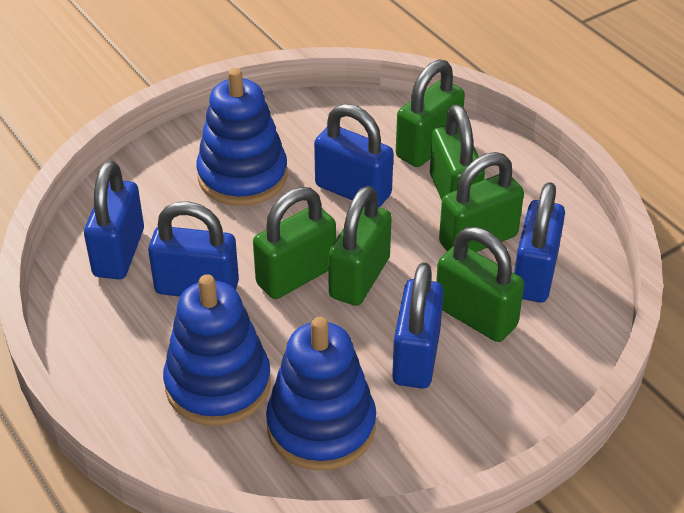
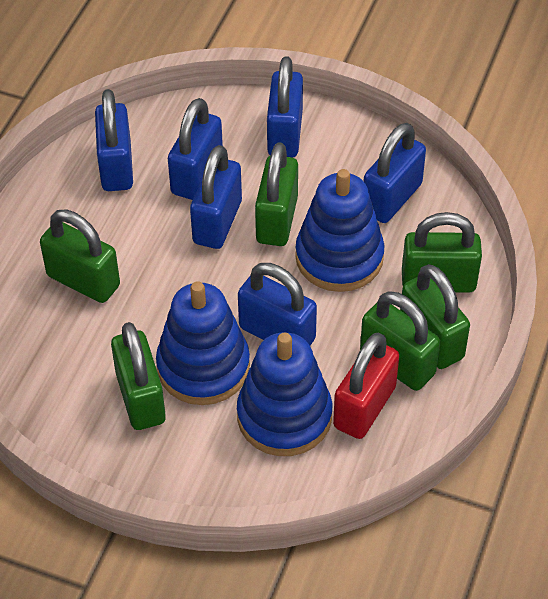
blue padlock: 5 -> 6
red padlock: 0 -> 1

